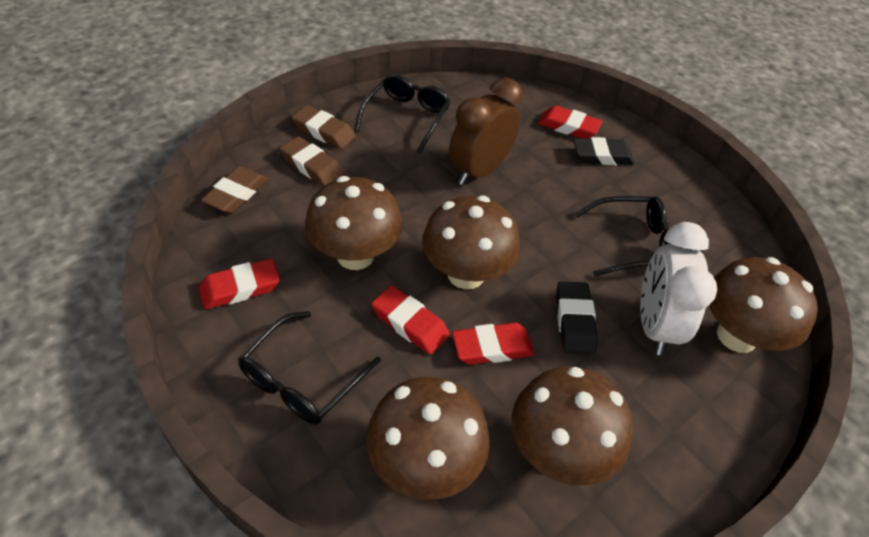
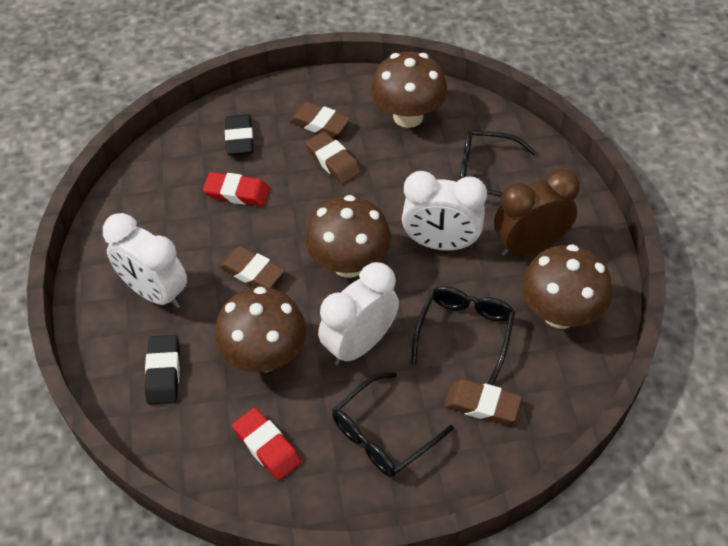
brown eraser: 3 -> 4
brown mushroom: 5 -> 4
red eraser: 4 -> 2
white clock: 1 -> 3

